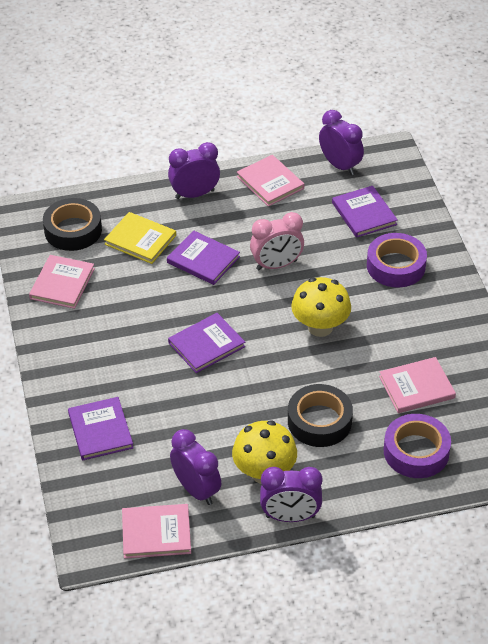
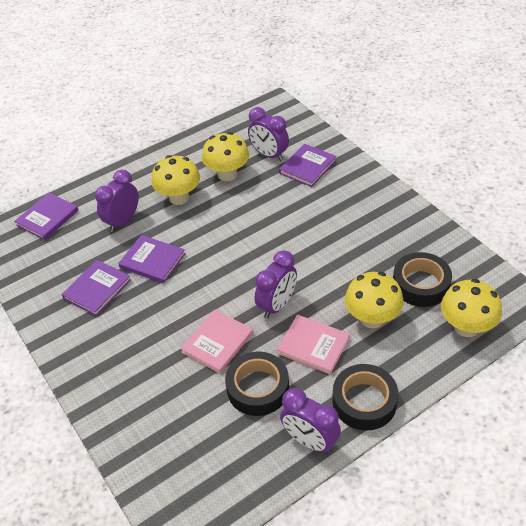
black tape: 2 -> 3
pink book: 4 -> 2
pink clock: 1 -> 0
purple tape: 2 -> 0
yellow book: 1 -> 0
yellow mushroom: 2 -> 4

